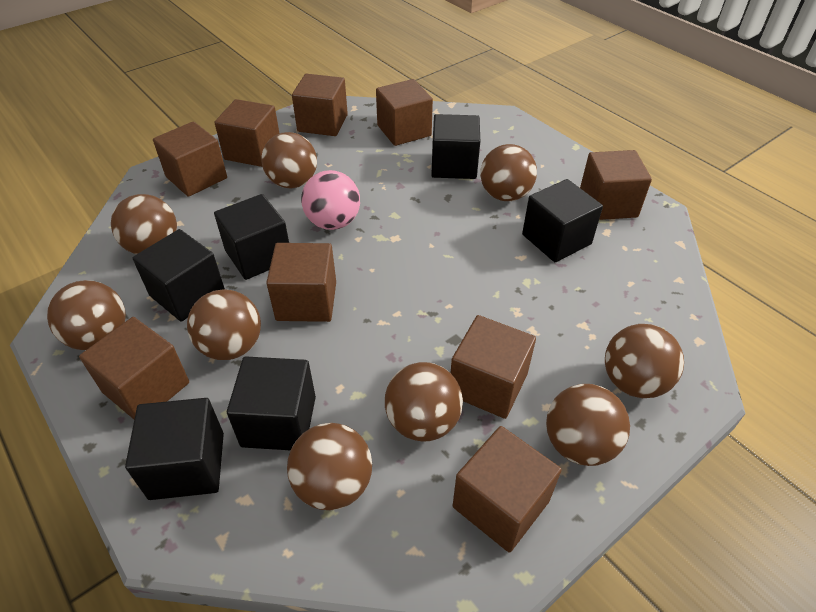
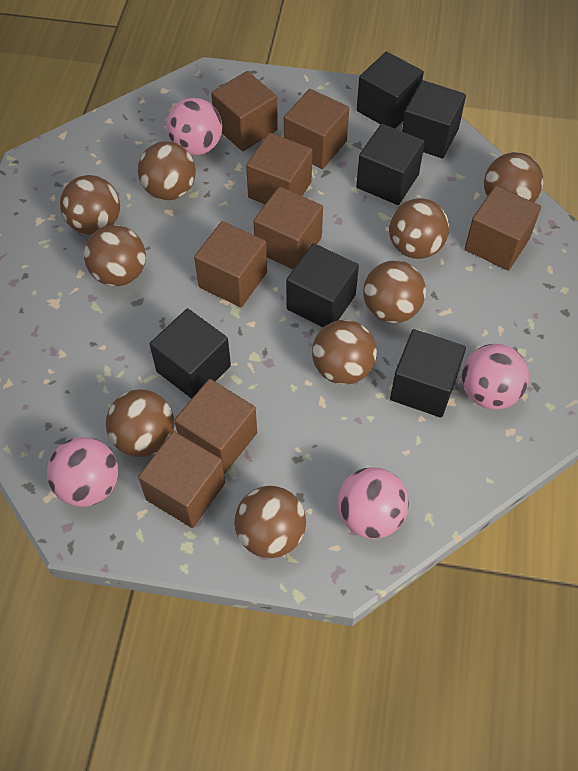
brown cube: 9 -> 8
pink ball: 1 -> 4

